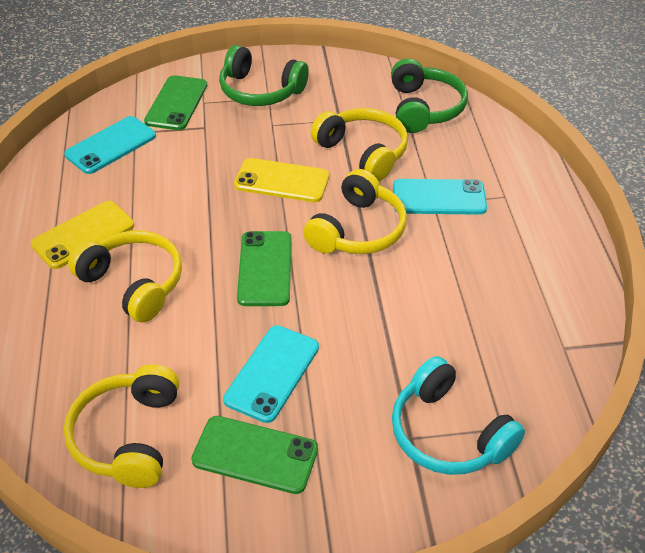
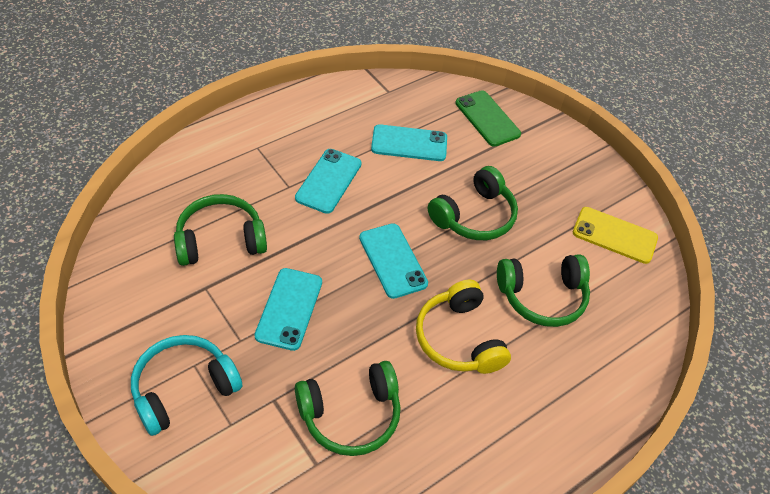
green headphones: 2 -> 4
green phone: 3 -> 1
turquoise phone: 3 -> 4
yellow headphones: 4 -> 1
yellow phone: 2 -> 1

